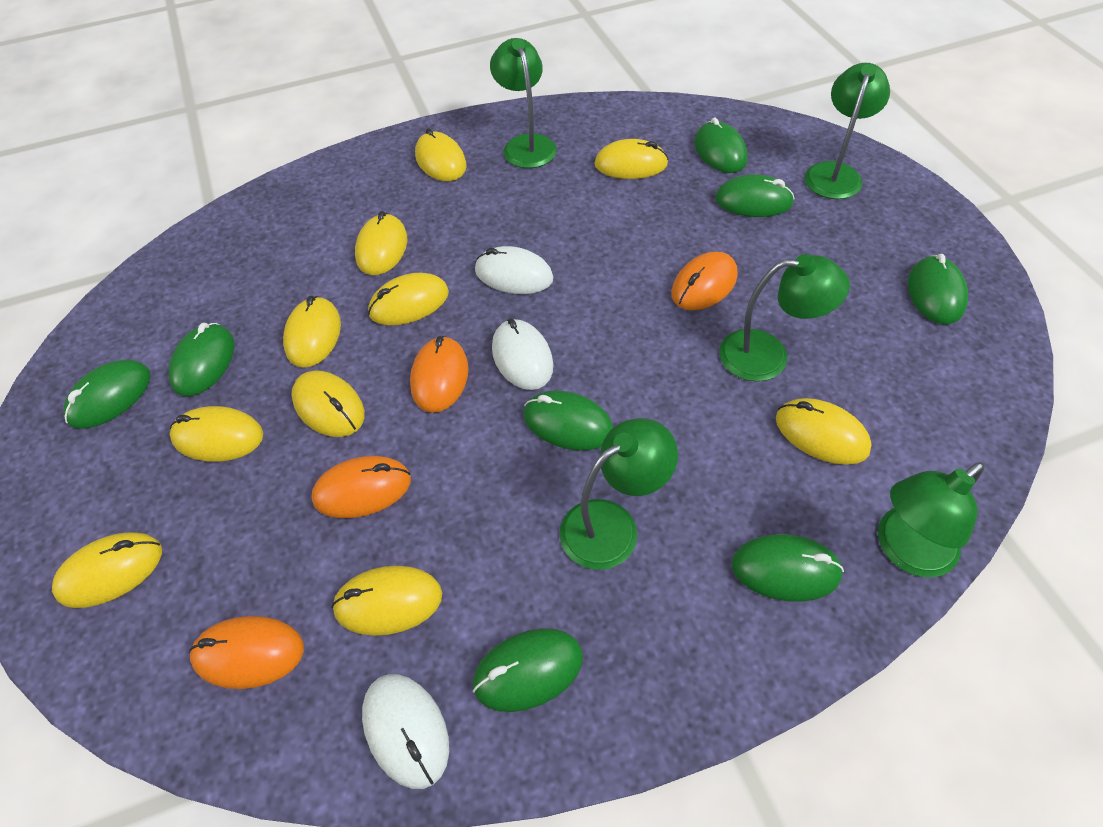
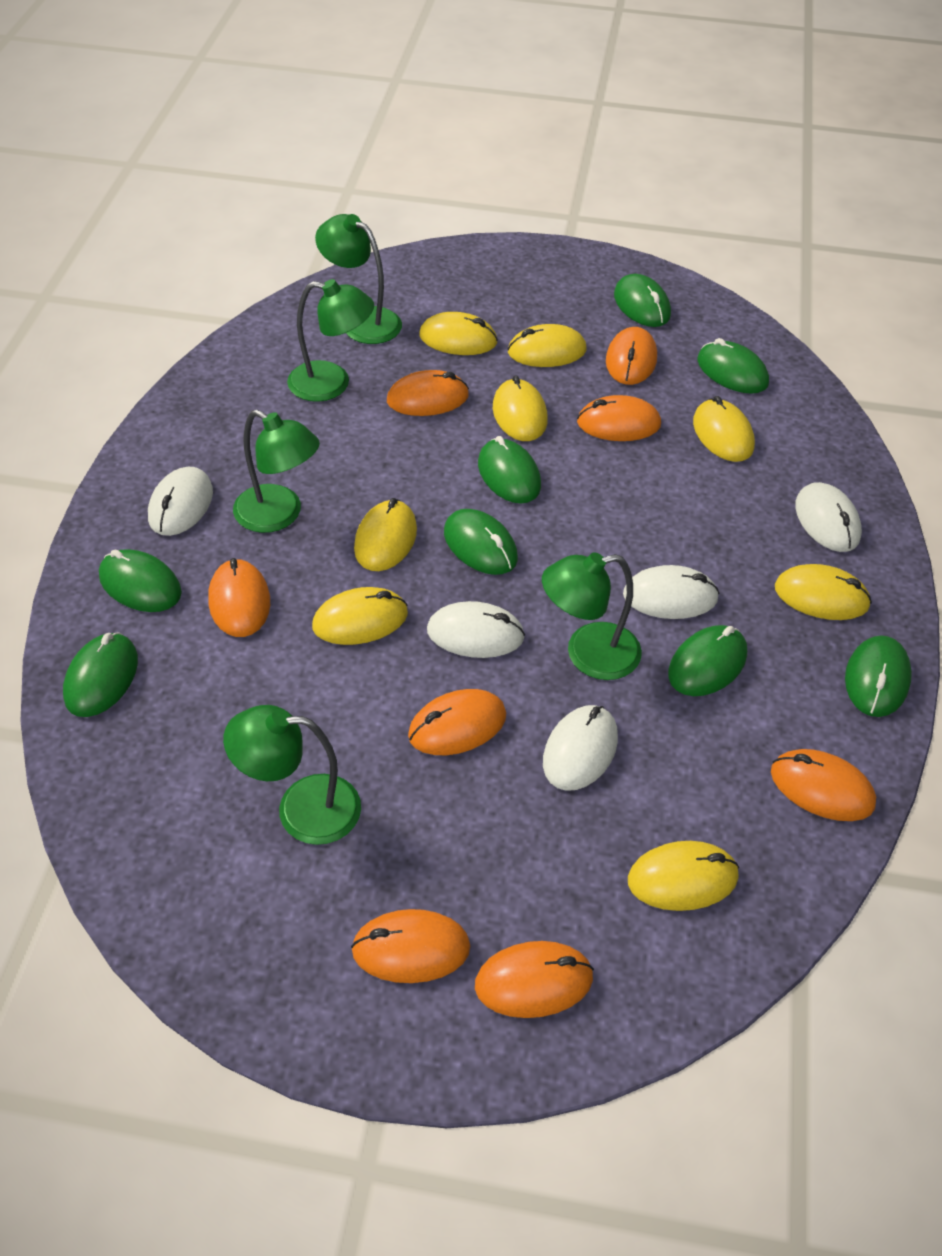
orange mouse: 4 -> 8
white mouse: 3 -> 5
yellow mouse: 10 -> 8

